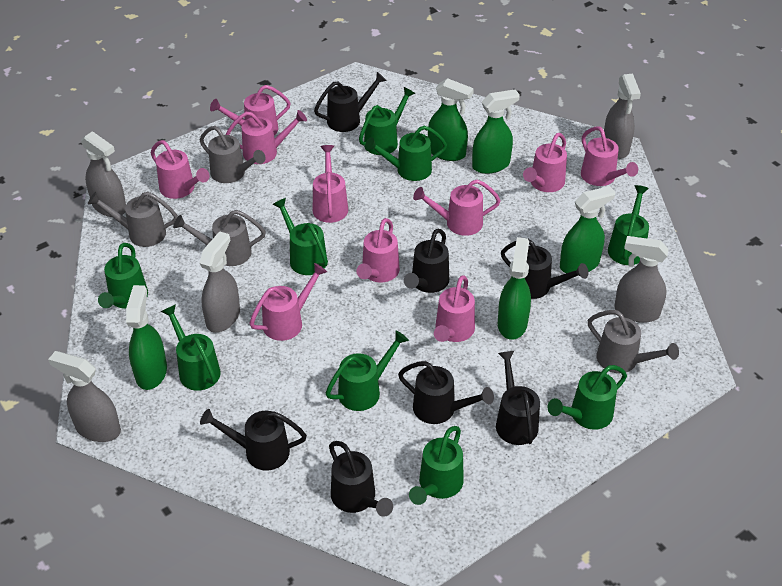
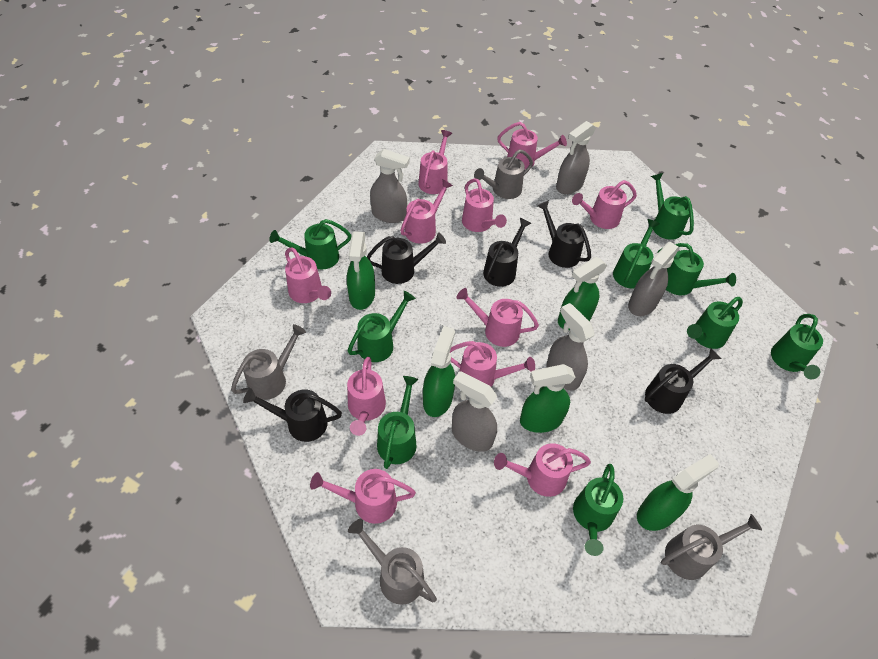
black watering can: 7 -> 5
pink watering can: 10 -> 11

